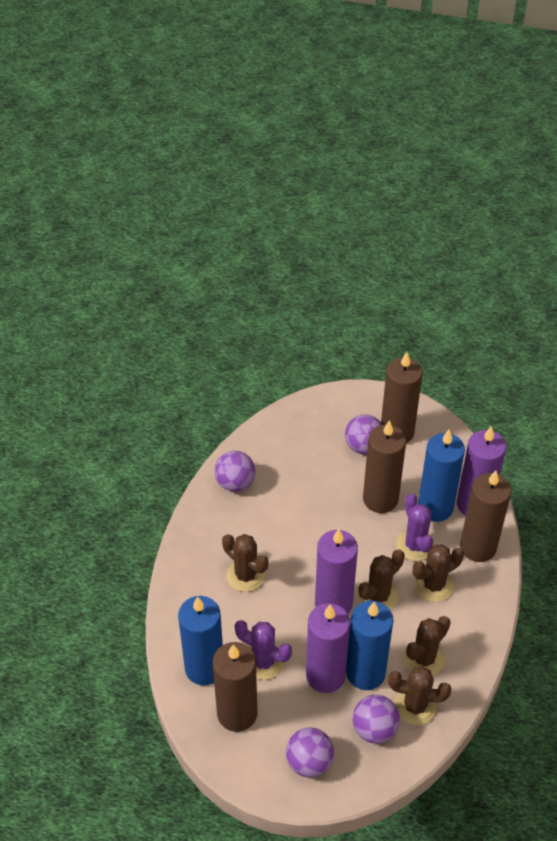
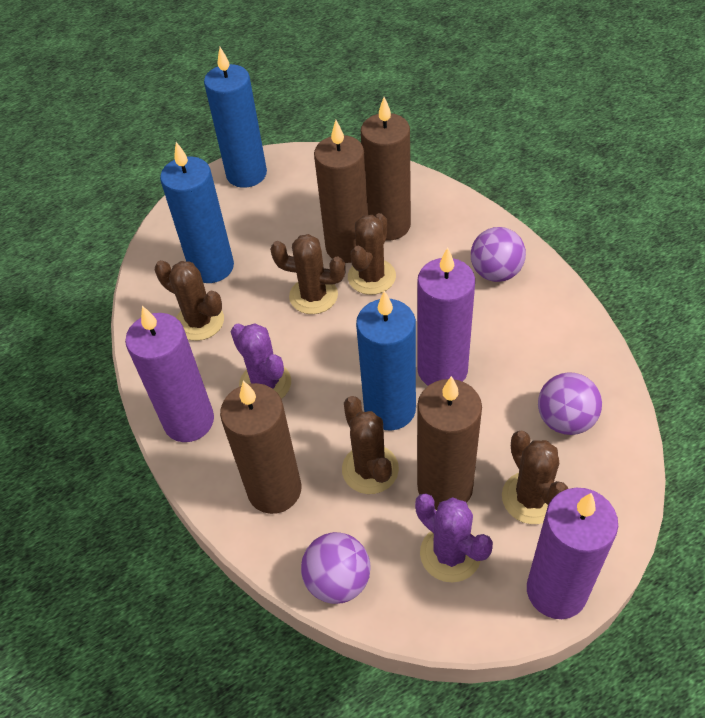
purple ball: 4 -> 3

